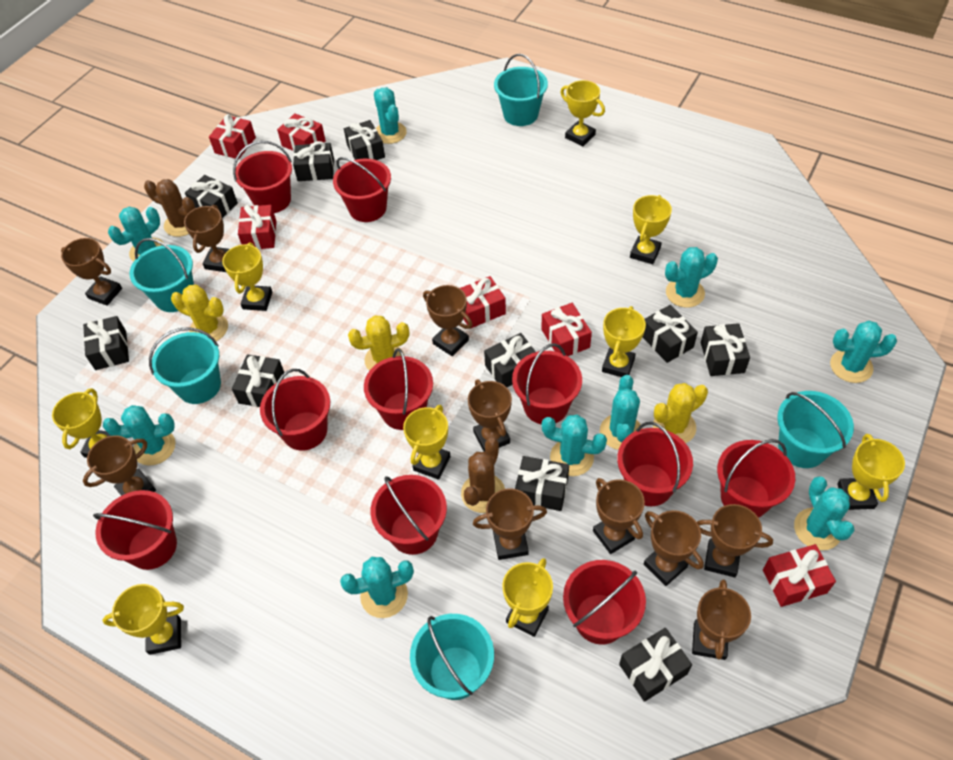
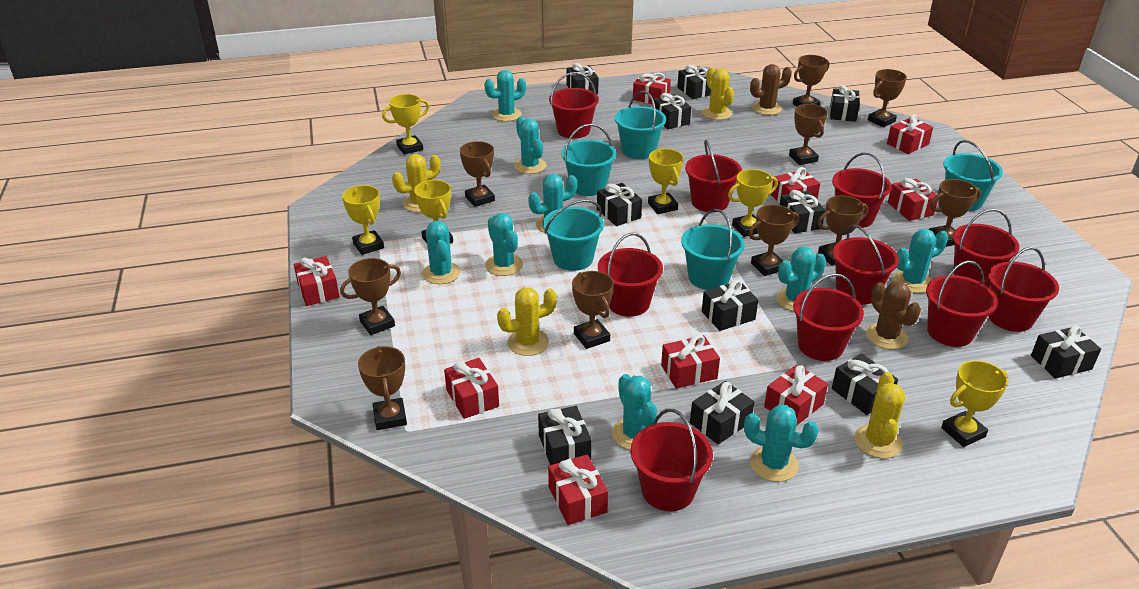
black gift: 10 -> 11
red gift: 6 -> 9
yellow cactus: 3 -> 4
yellow trophy: 9 -> 6

